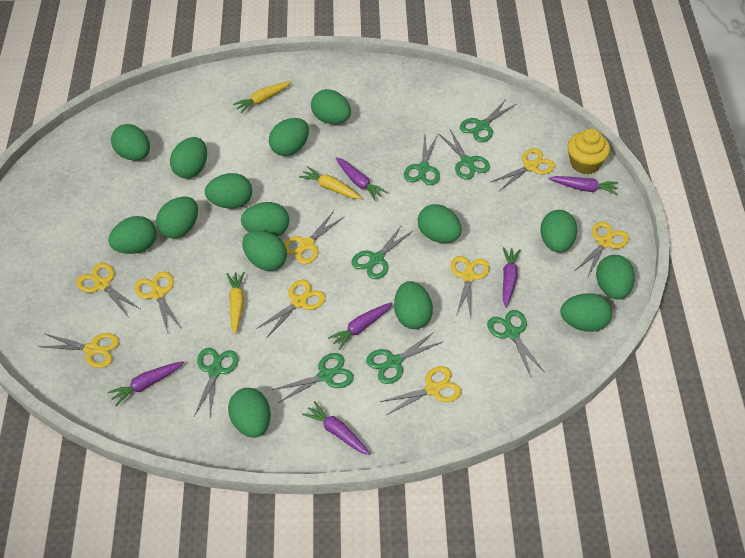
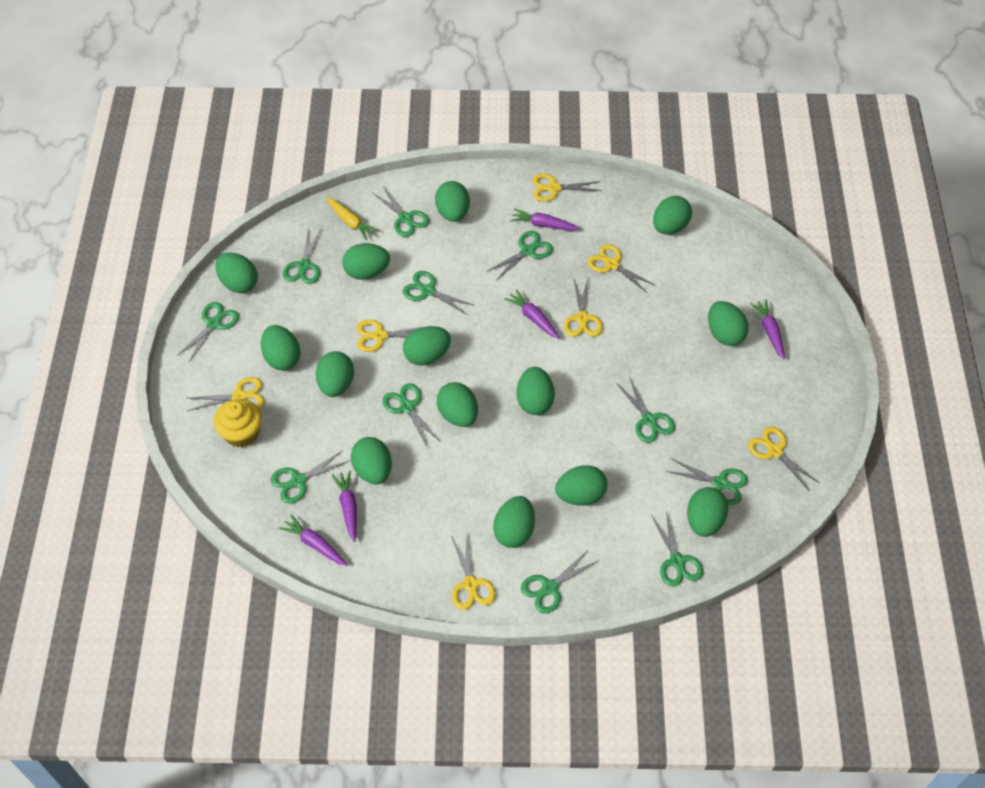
green egg: 15 -> 14
green scissors: 8 -> 11
purple carrot: 6 -> 5
yellow carrot: 3 -> 1
yellow scissors: 9 -> 7

